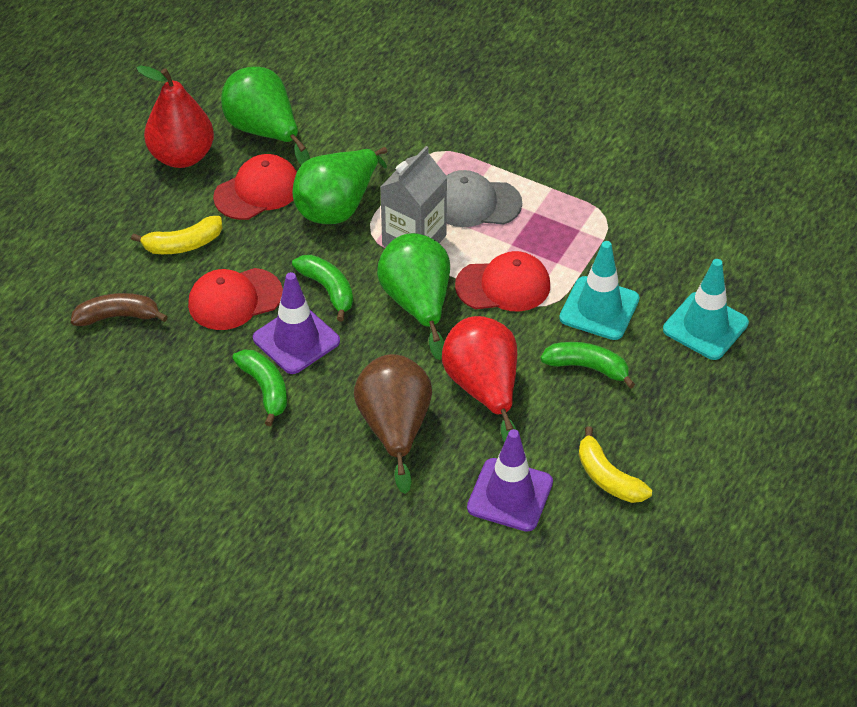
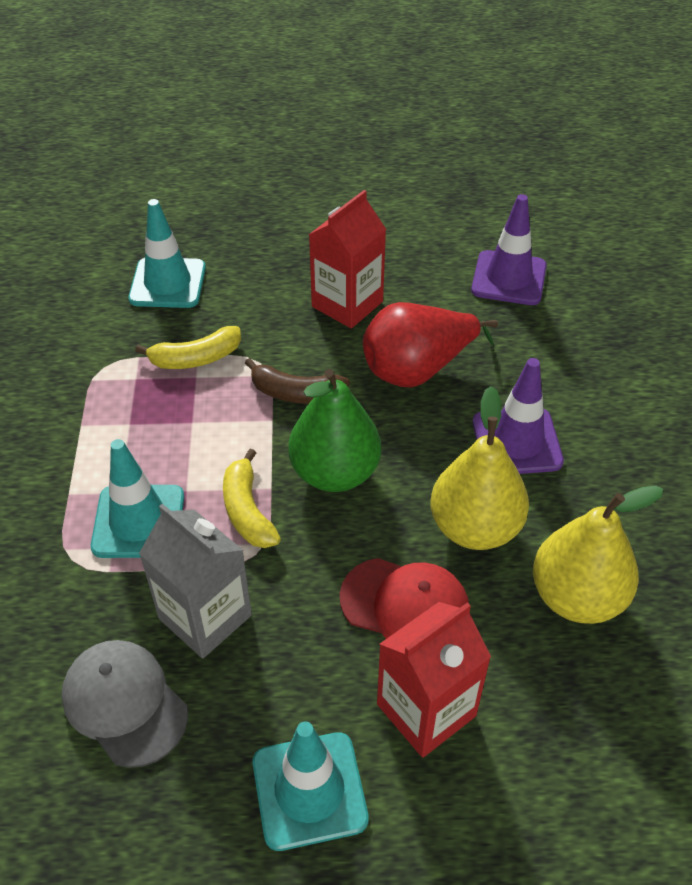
brown pear: 1 -> 0
green banana: 3 -> 0
green pear: 3 -> 1
red cap: 3 -> 1
red carton: 0 -> 2
red pear: 2 -> 1
turquoise traffic cone: 2 -> 3
yellow pear: 0 -> 2

